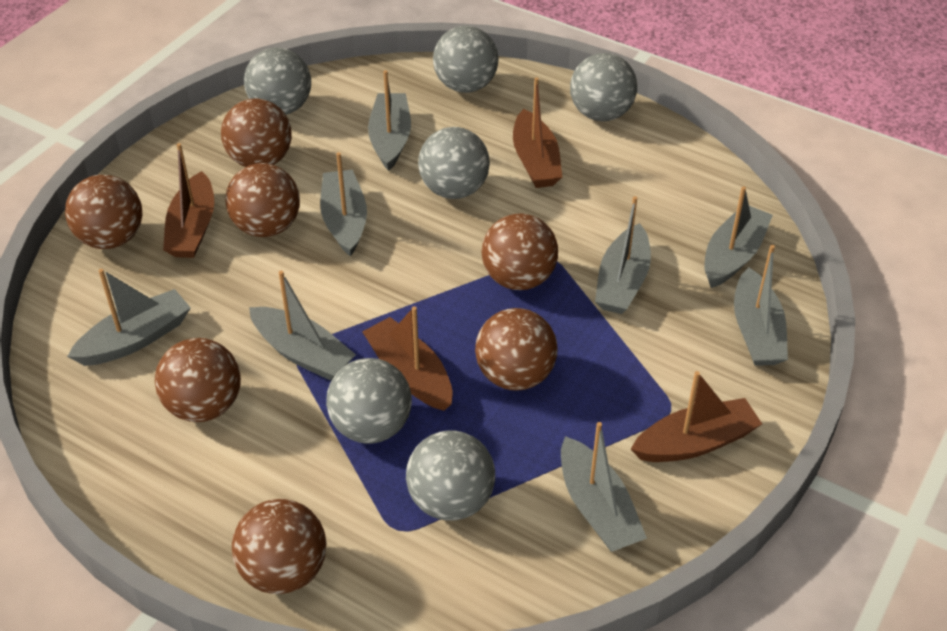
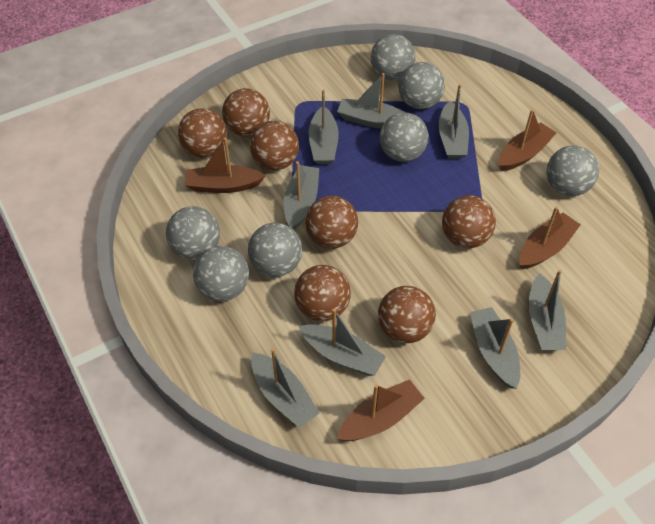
grey ball: 6 -> 7

